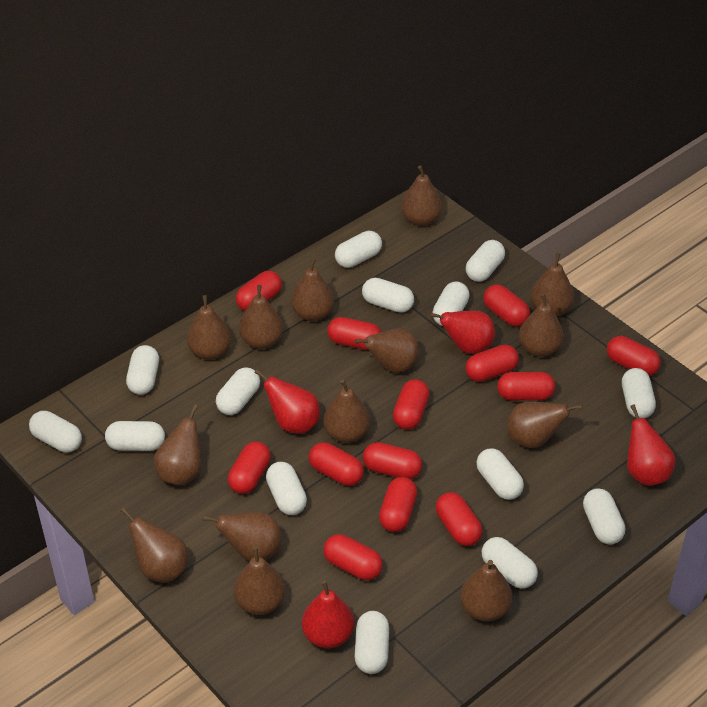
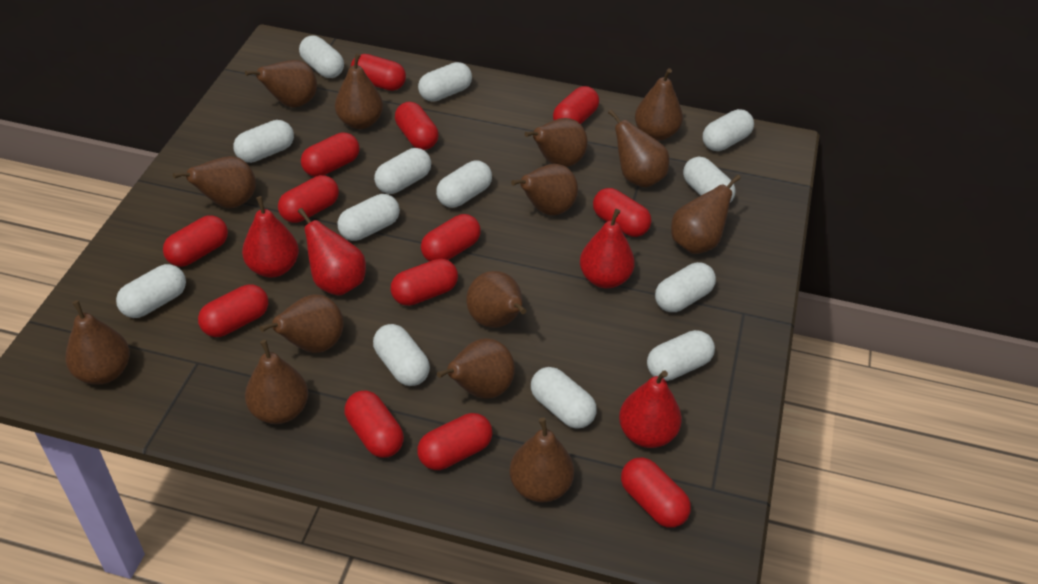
white capsule: 14 -> 13

